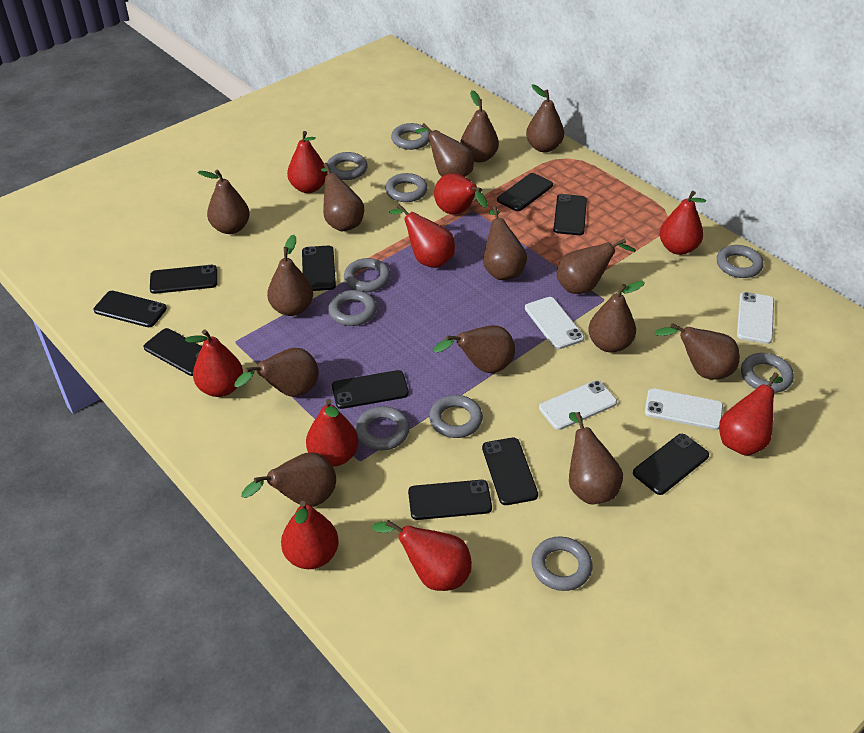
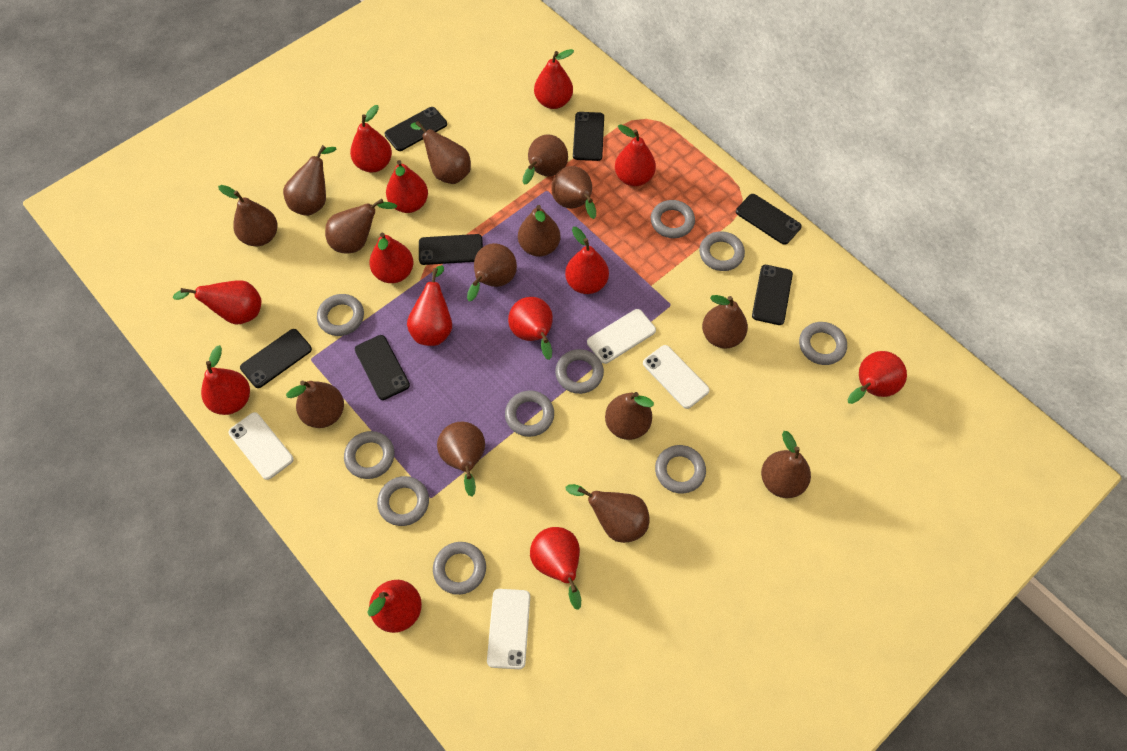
black phone: 10 -> 7
red pear: 9 -> 13

